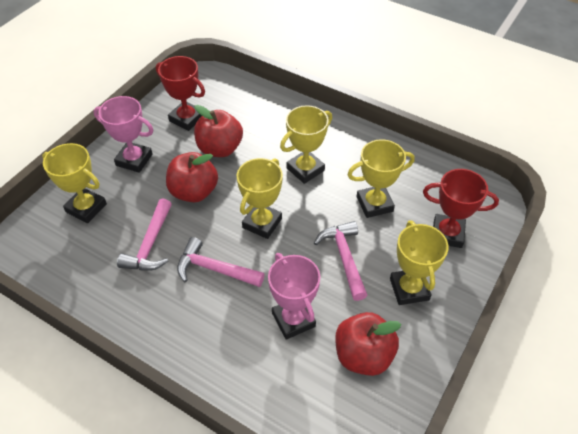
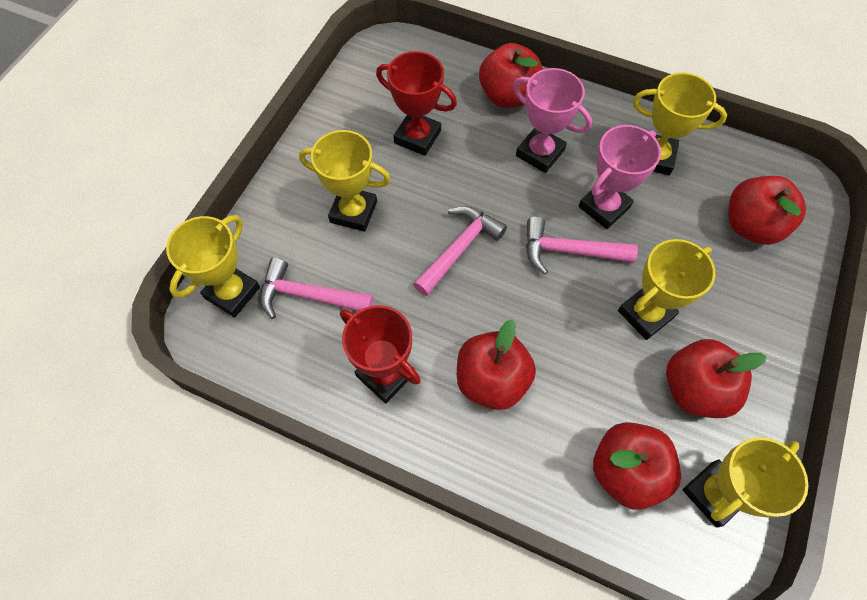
red apple: 3 -> 5

